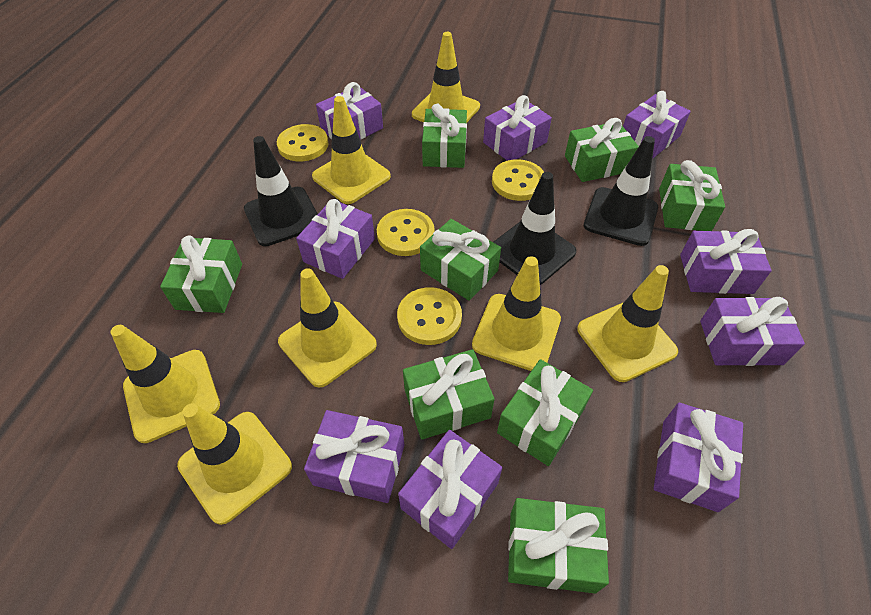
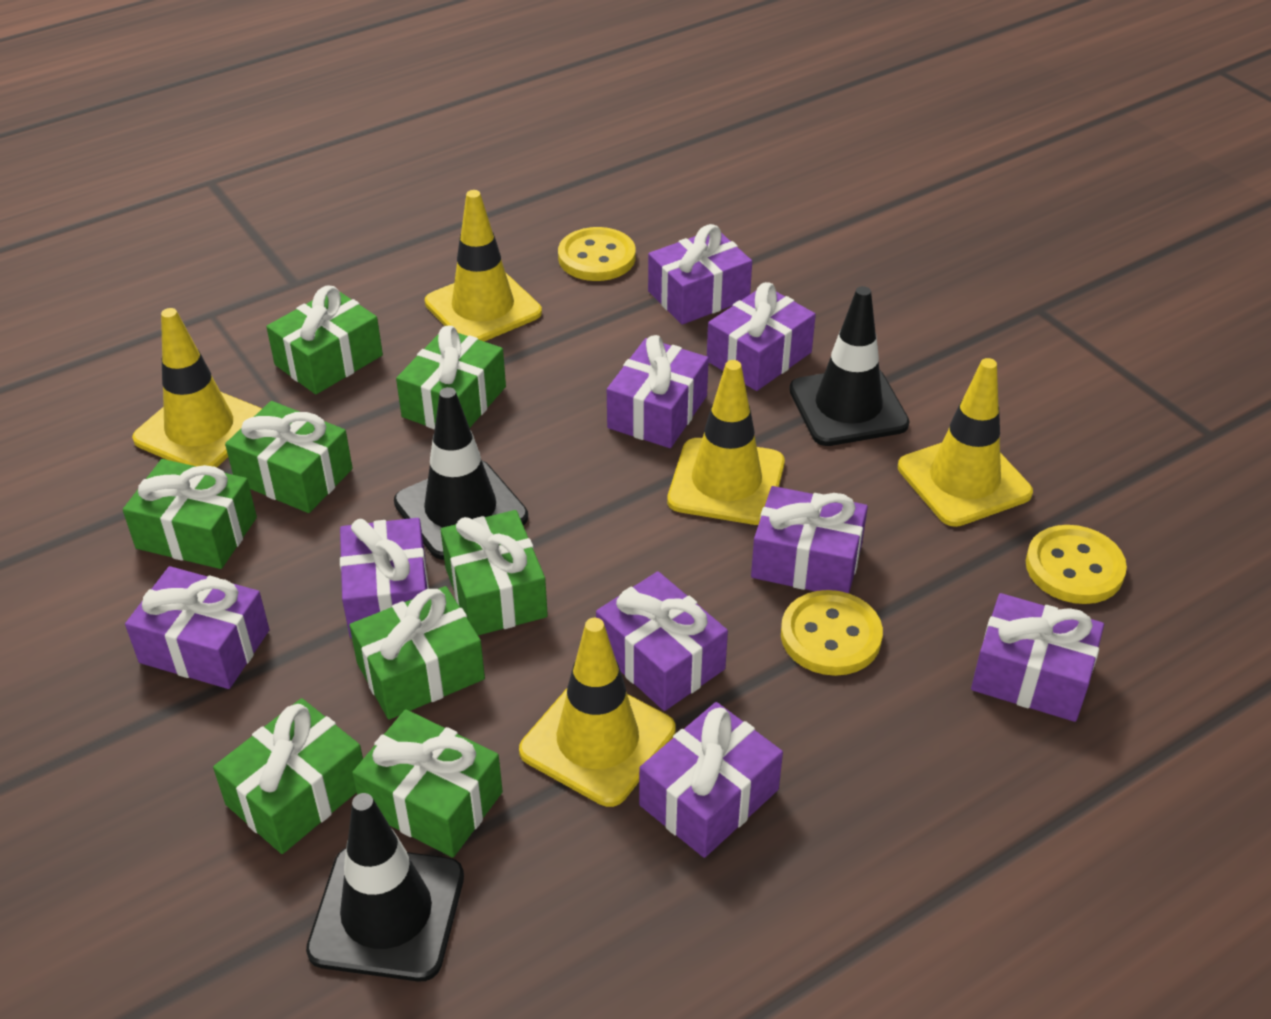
yellow button: 4 -> 3
yellow traffic cone: 7 -> 5

